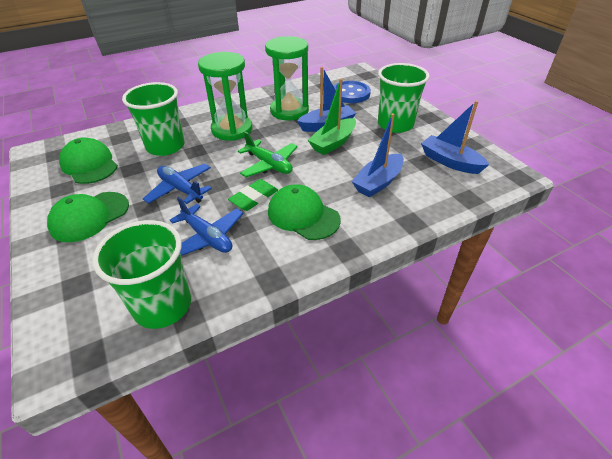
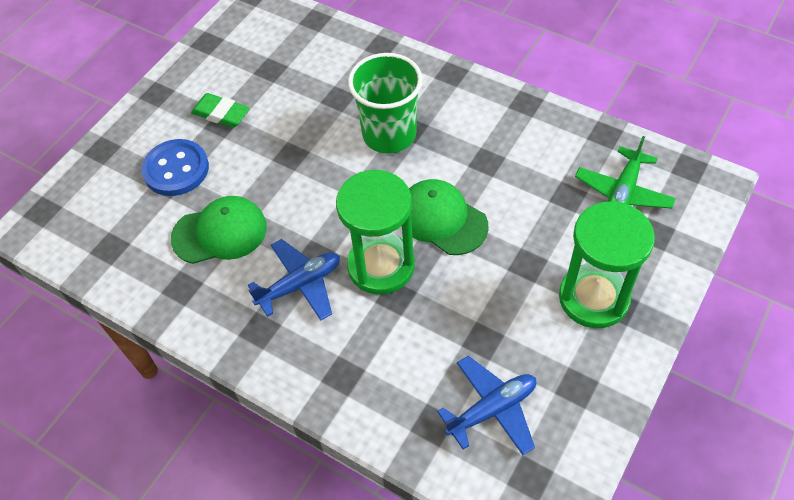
blue boat: 3 -> 0
green boat: 1 -> 0
green cap: 3 -> 2
green cup: 3 -> 1

